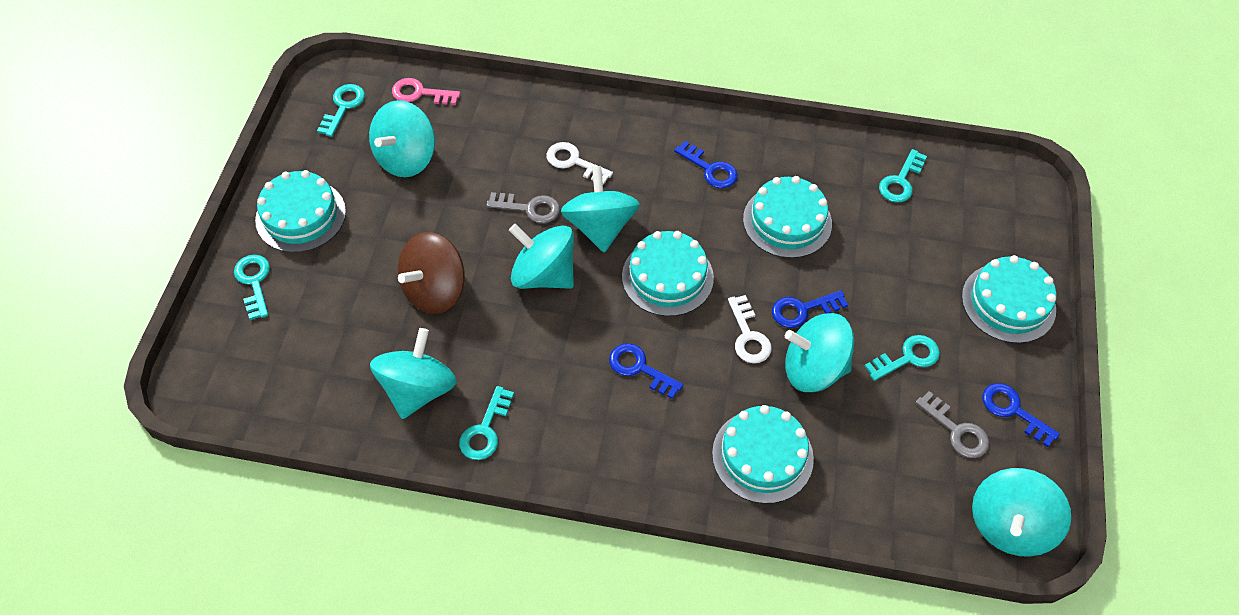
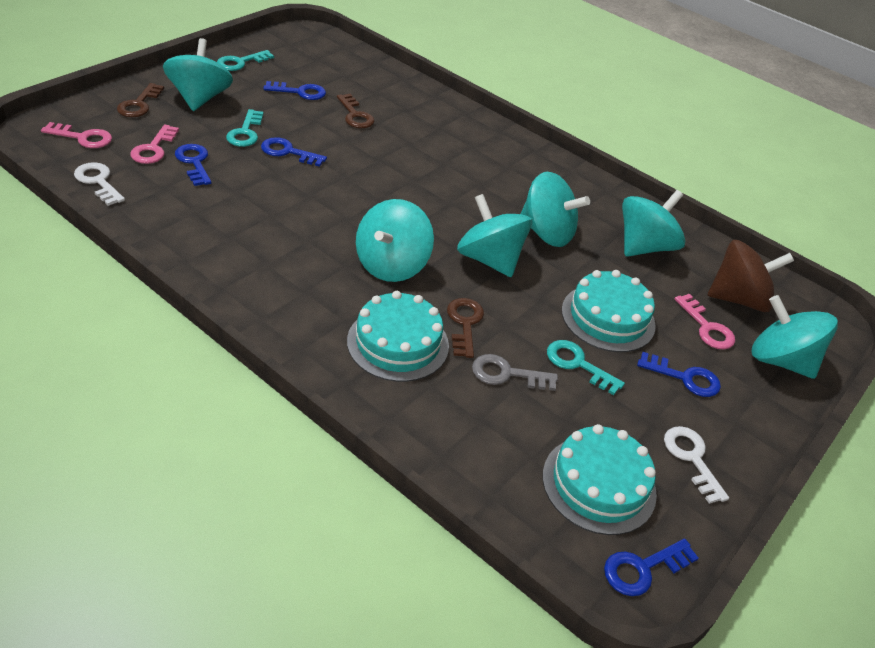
blue key: 4 -> 5
brown key: 0 -> 3
grey key: 2 -> 1
pink key: 1 -> 3
turquoise cake: 5 -> 3
turquoise key: 5 -> 3

